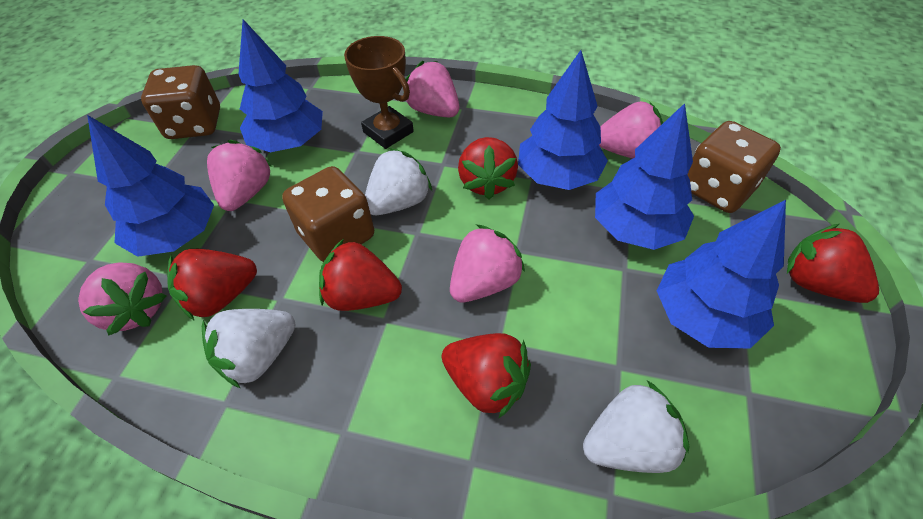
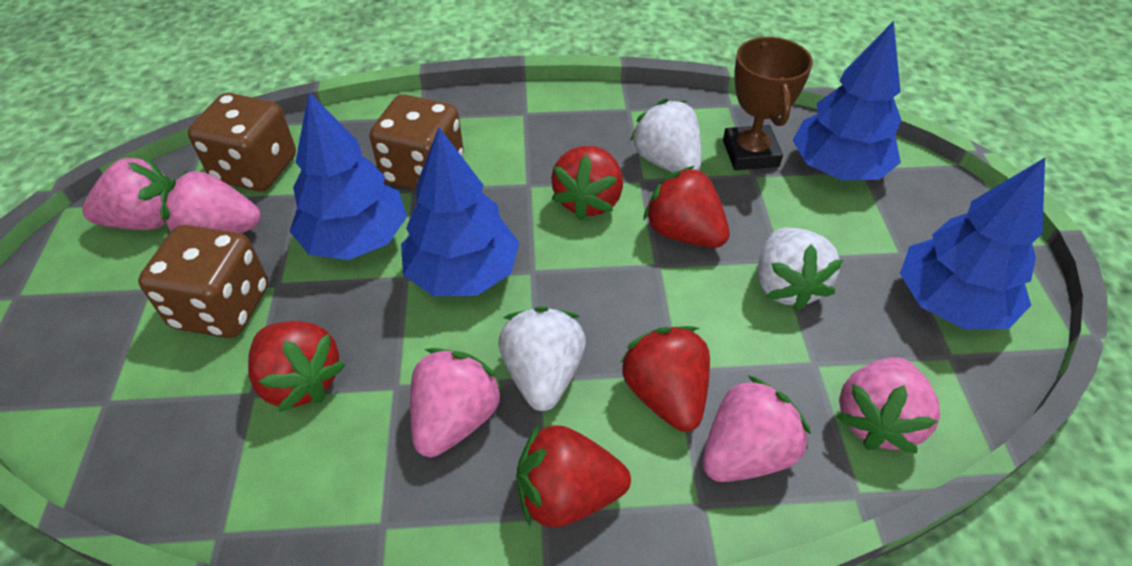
blue tree: 5 -> 4

